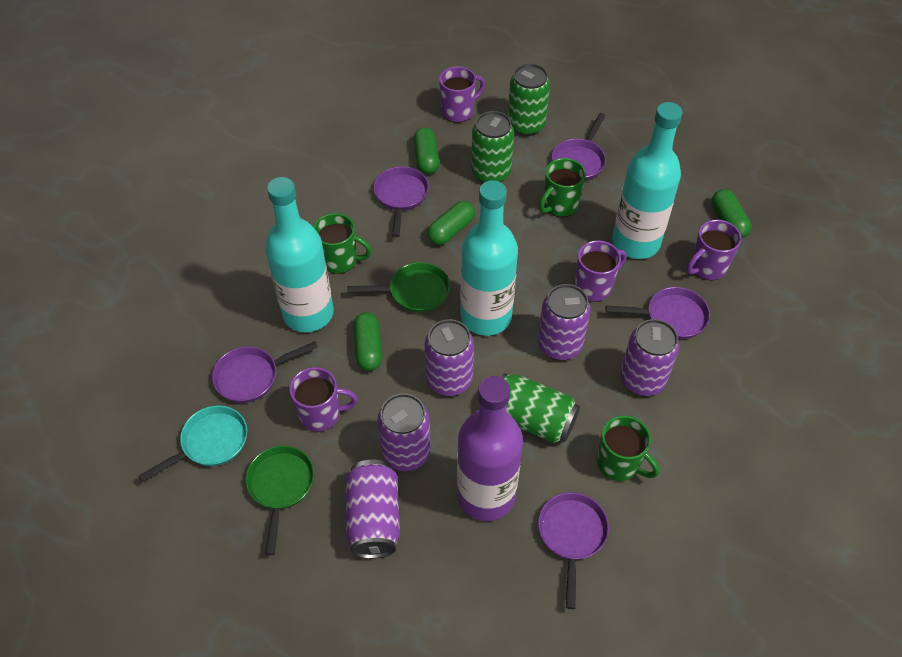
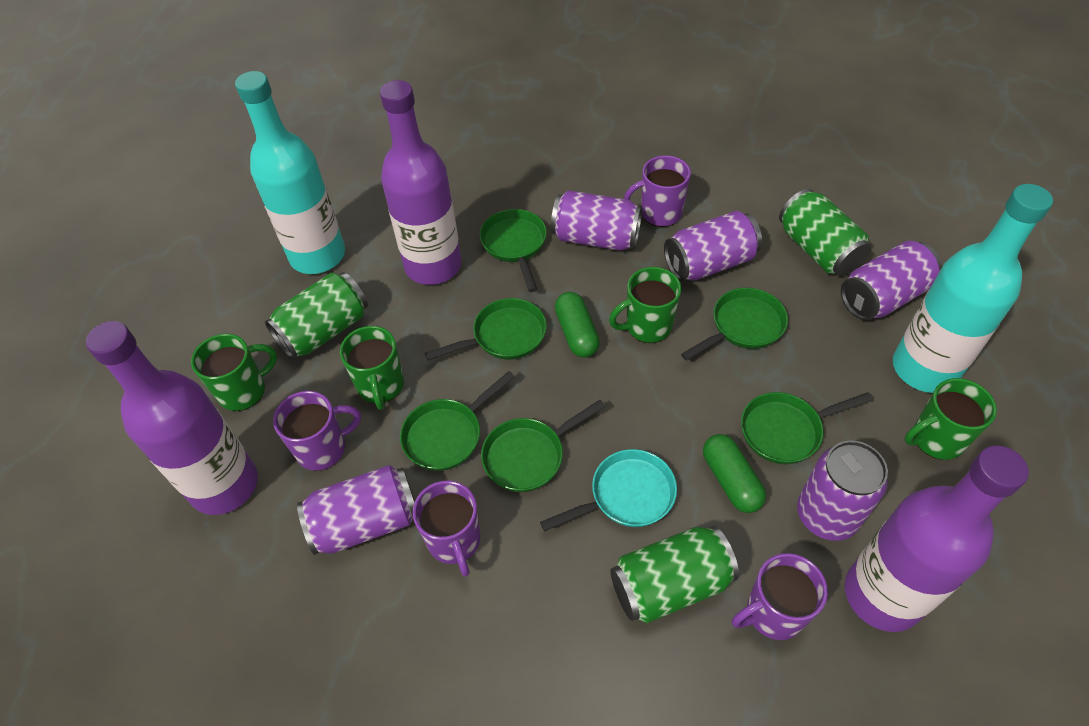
green capsule: 4 -> 2
green mug: 3 -> 4
green pan: 2 -> 6
purple bottle: 1 -> 3
purple pan: 5 -> 0
turquoise bottle: 3 -> 2

